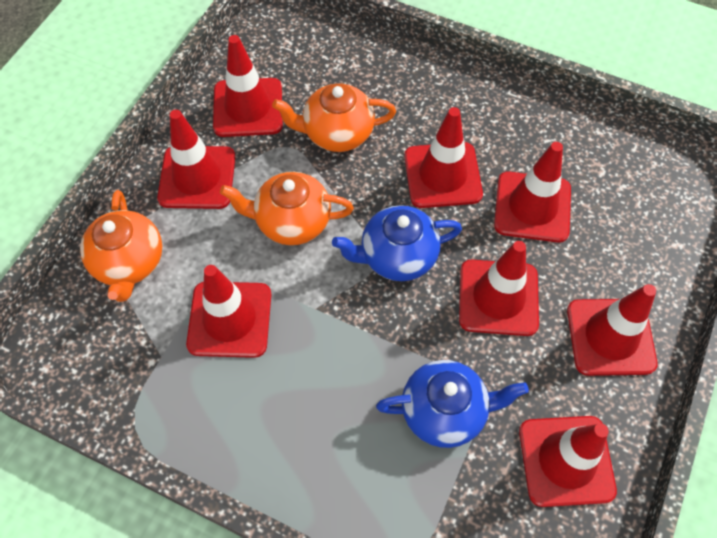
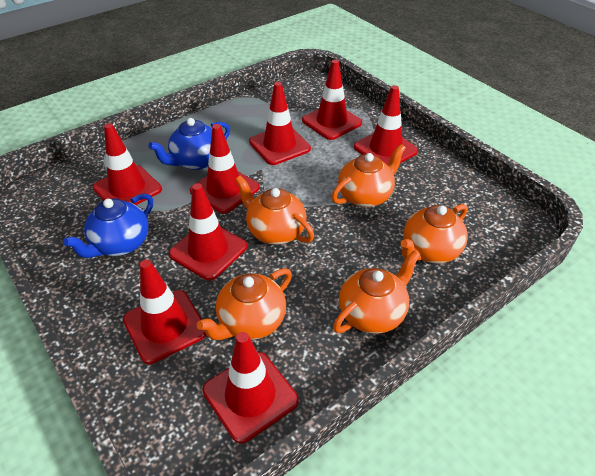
orange teapot: 3 -> 5

